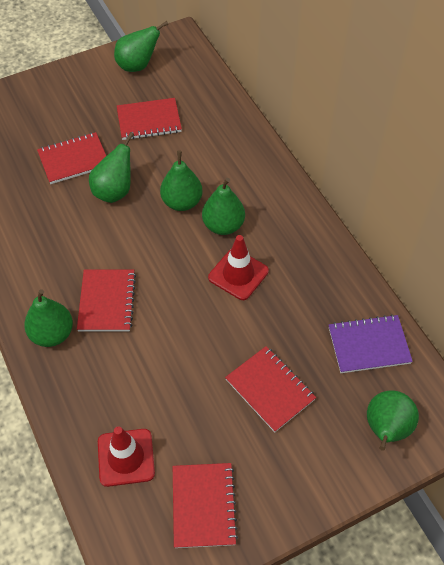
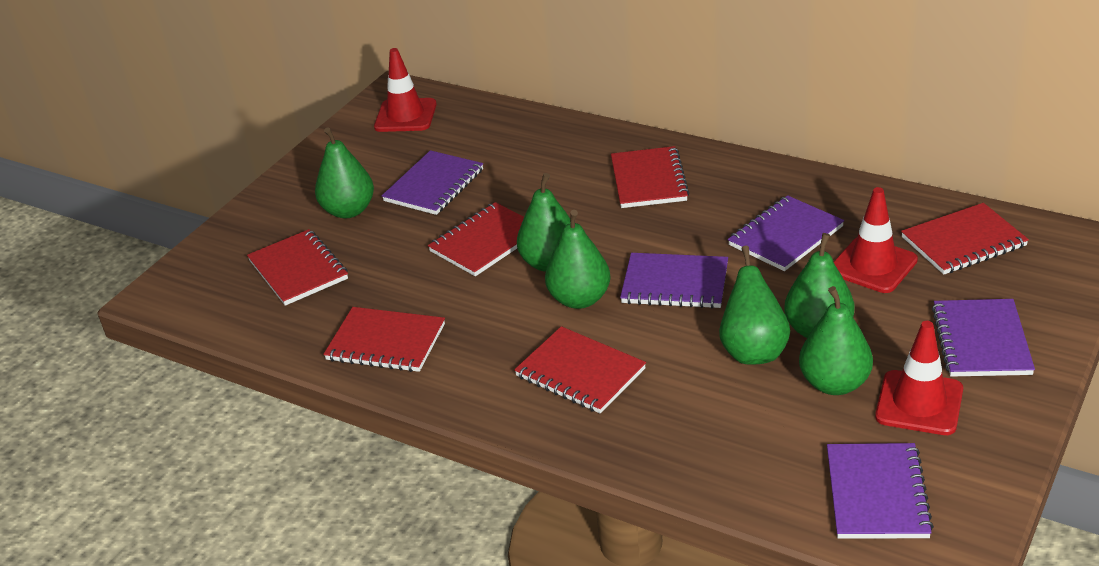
purple notebook: 1 -> 5
red notebook: 5 -> 6
red traffic cone: 2 -> 3

